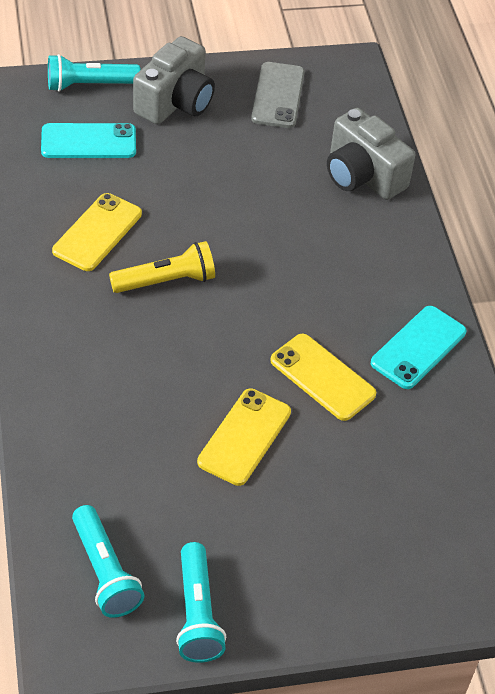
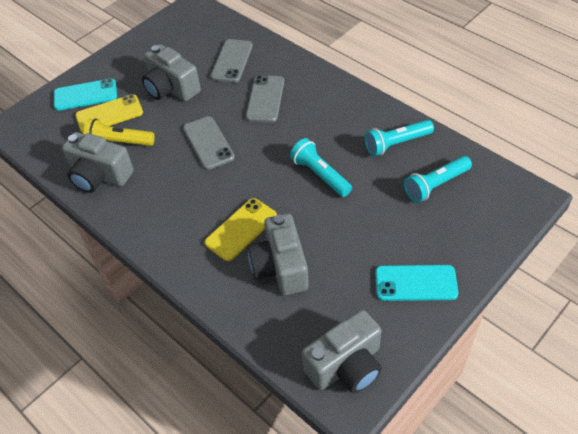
grey camera: 2 -> 4
grey phone: 1 -> 3
yellow phone: 3 -> 2

